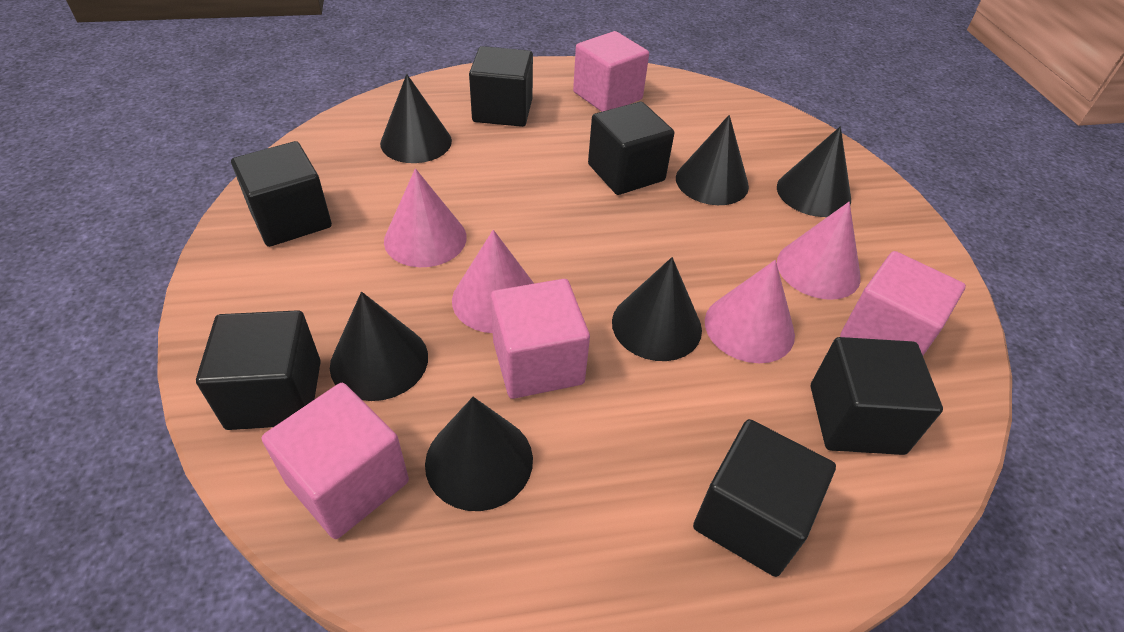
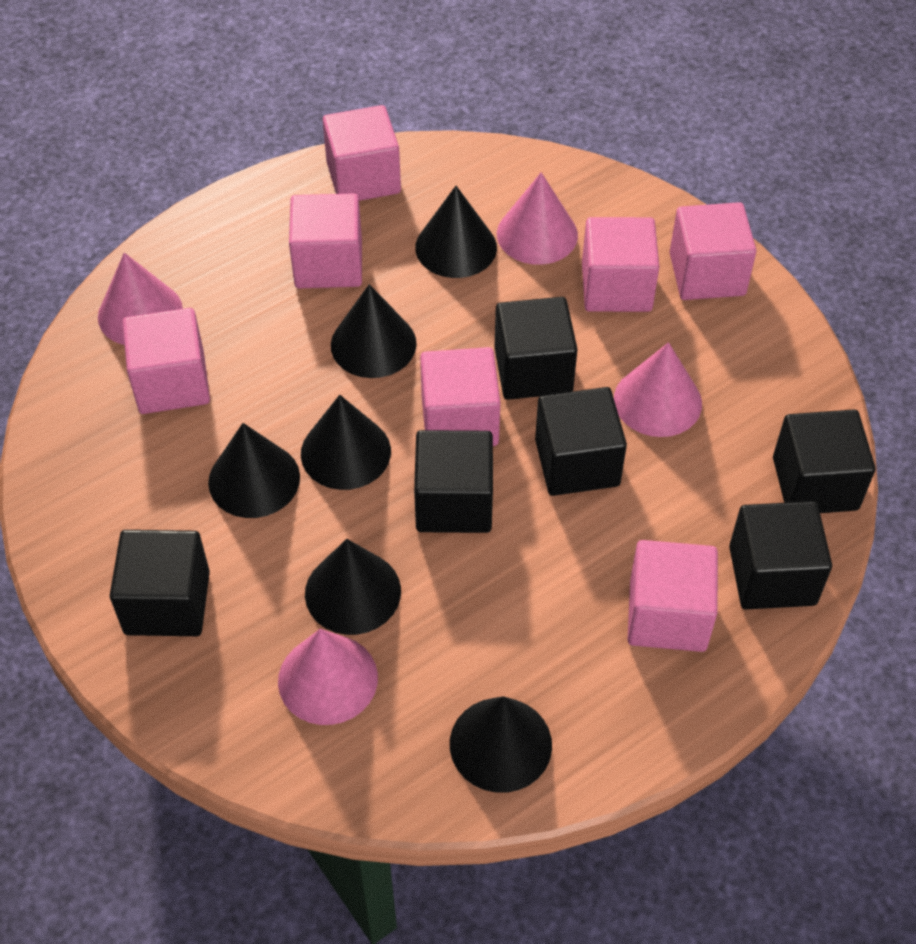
pink cube: 4 -> 7

